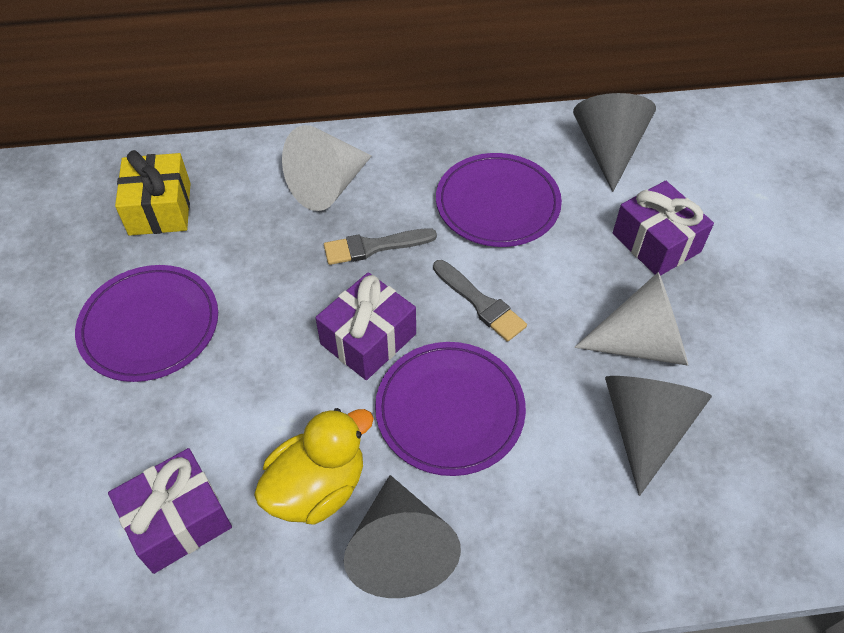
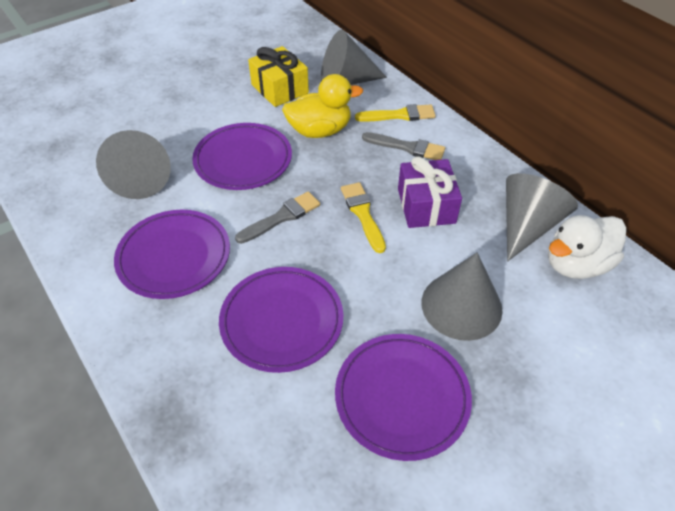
grey cone: 3 -> 4
purple gift: 3 -> 1
purple plate: 3 -> 4
white cone: 2 -> 0
white duck: 0 -> 1
yellow brush: 0 -> 2

